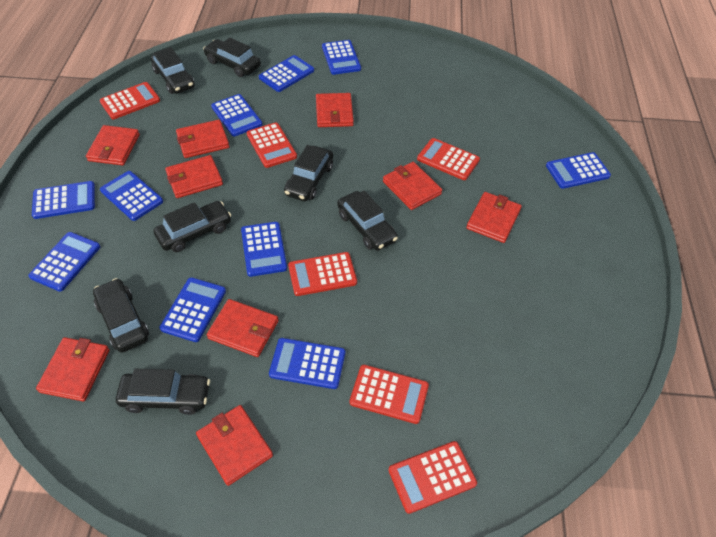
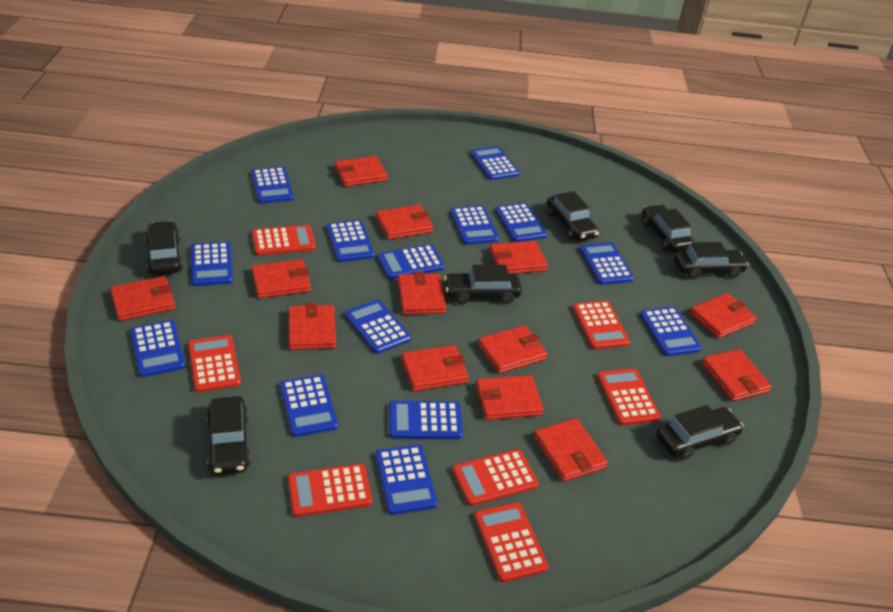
blue calculator: 10 -> 14
red calculator: 6 -> 7
red wallet: 9 -> 13

